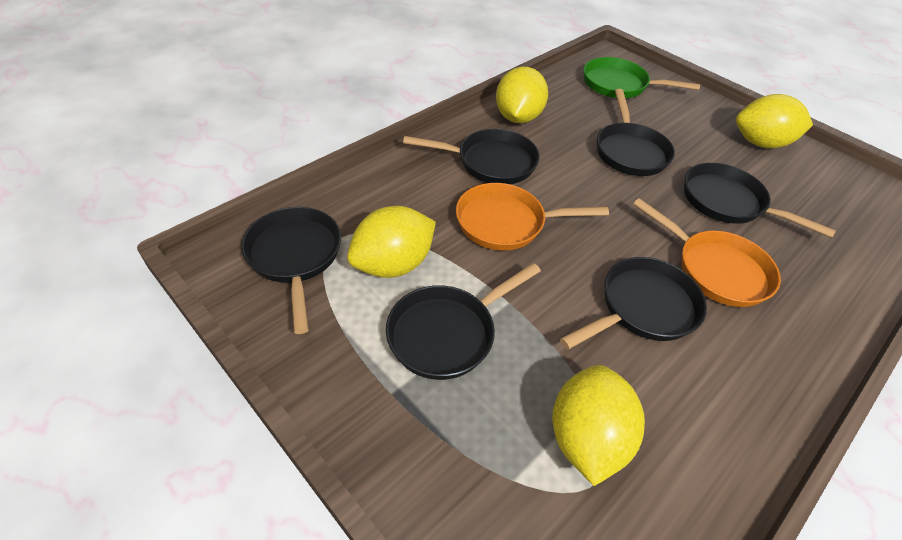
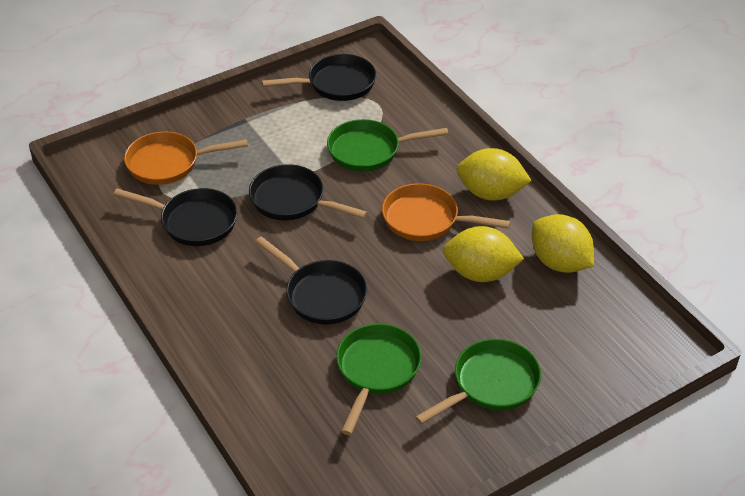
black pan: 6 -> 4
green pan: 1 -> 3
yellow lemon: 4 -> 3

